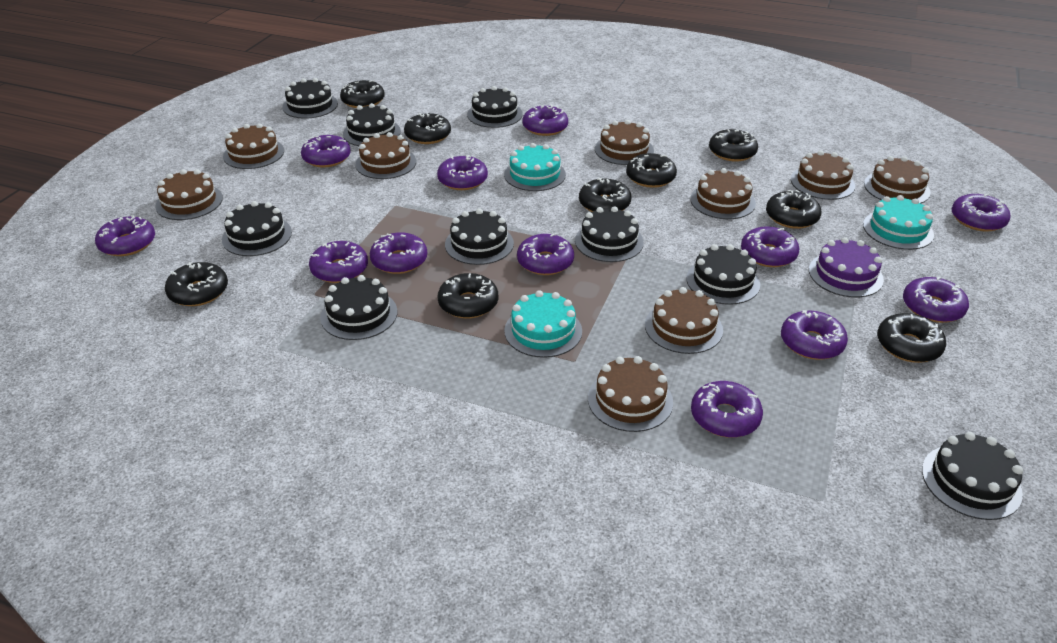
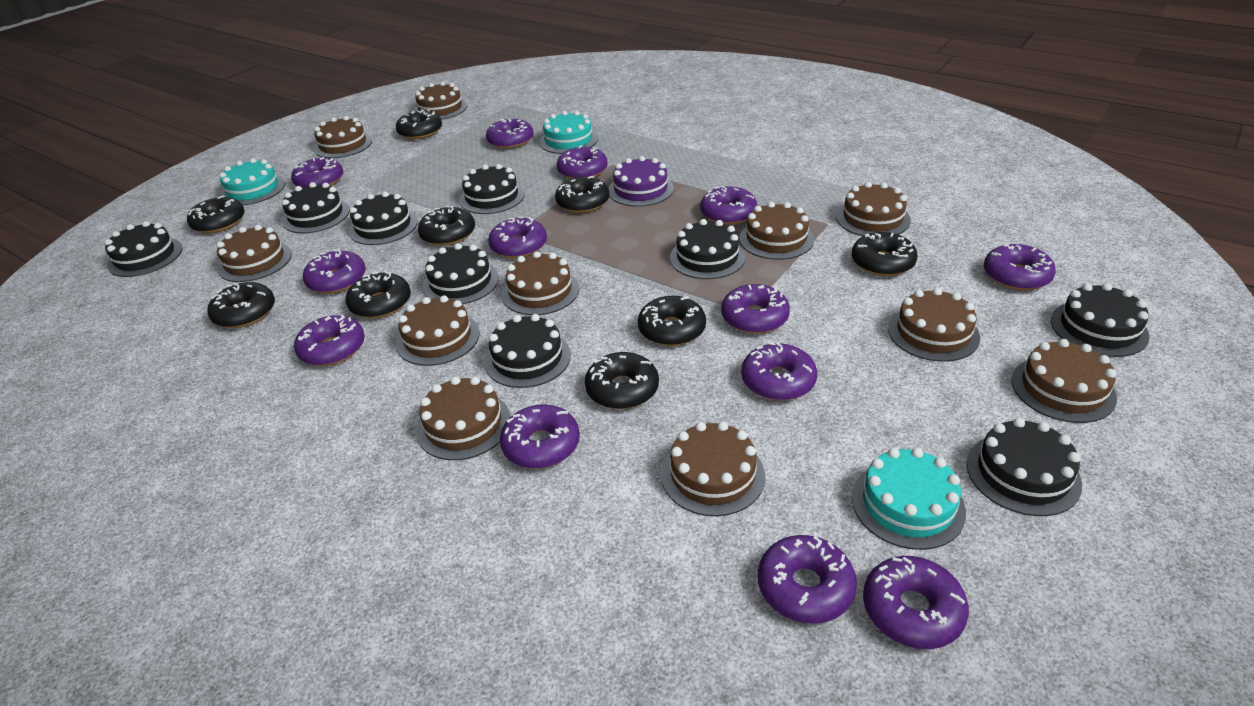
brown cake: 9 -> 11
purple donut: 12 -> 13

